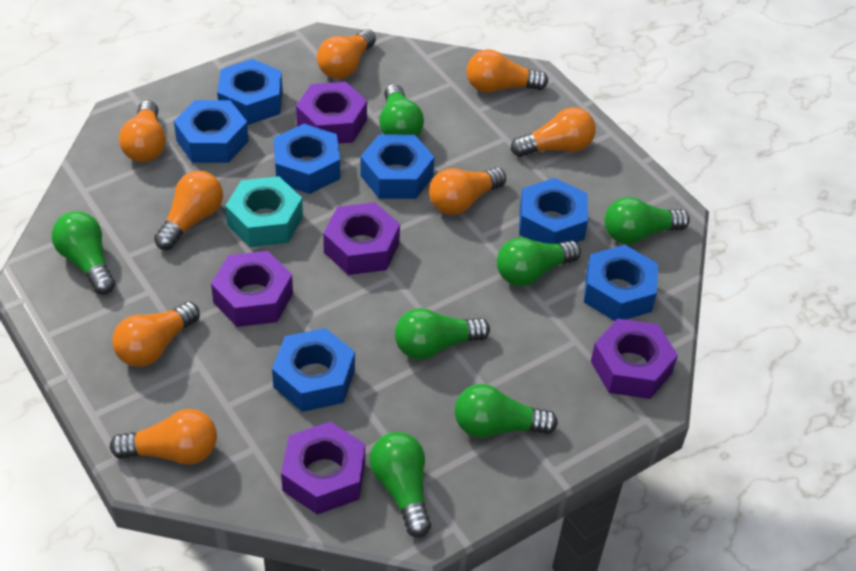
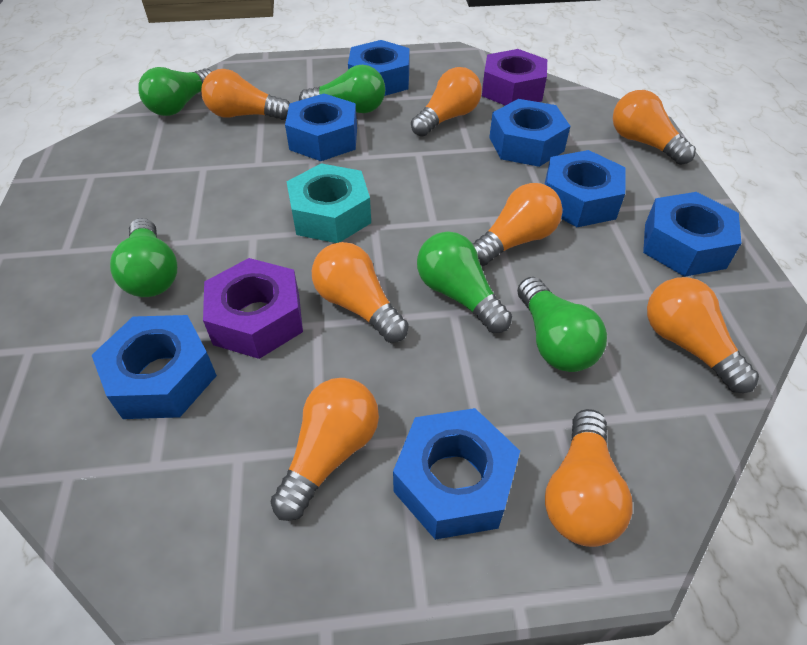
green light bulb: 7 -> 5
purple nut: 5 -> 2

